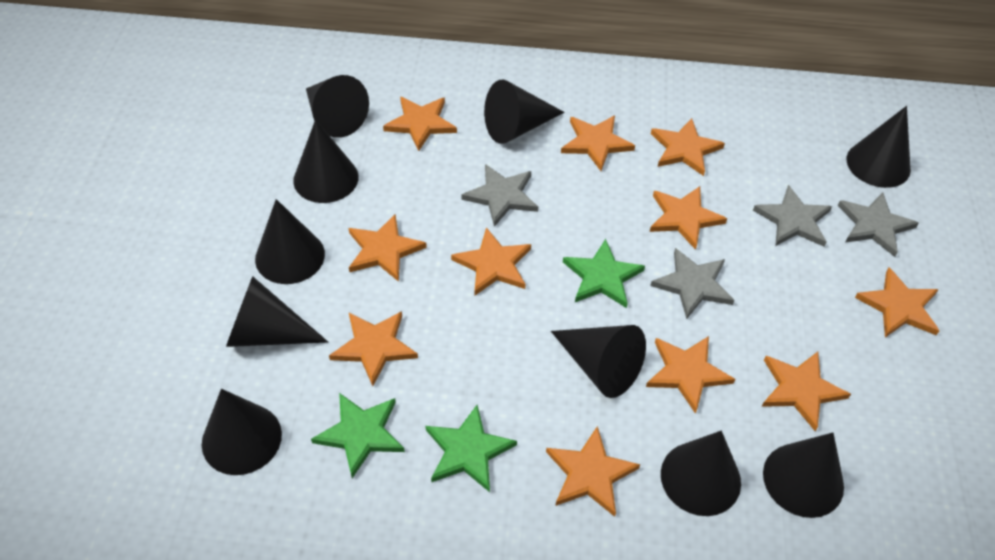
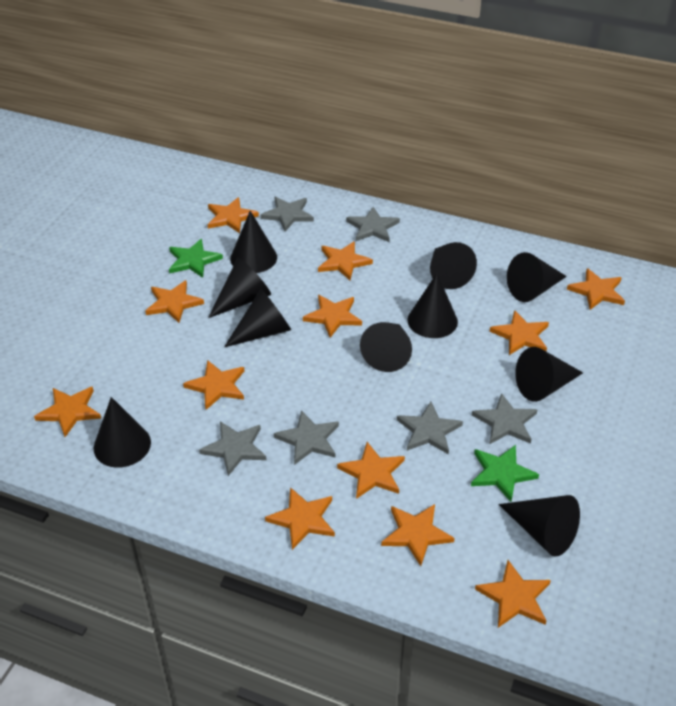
green star: 3 -> 2
grey star: 4 -> 6
orange star: 11 -> 12

